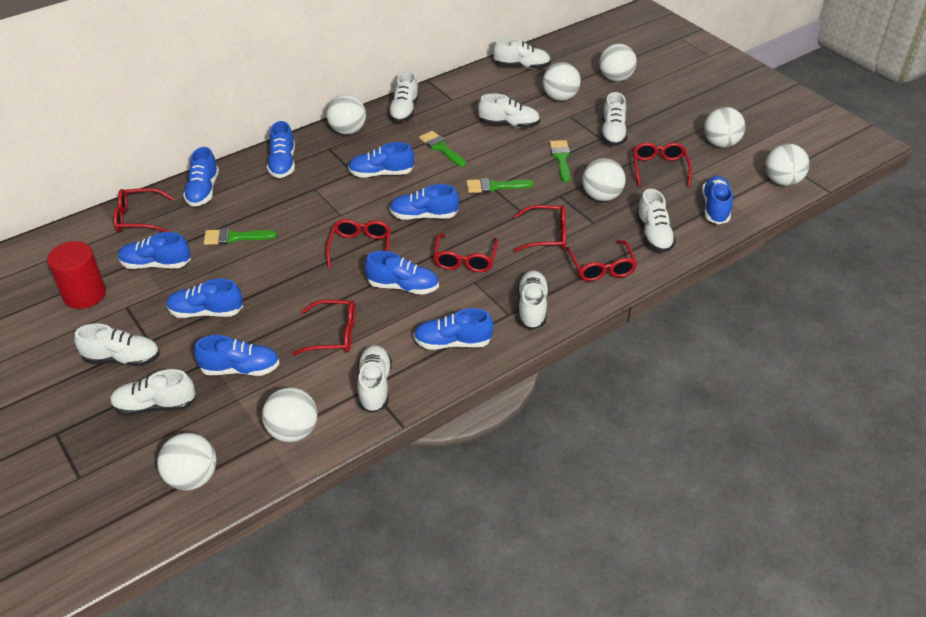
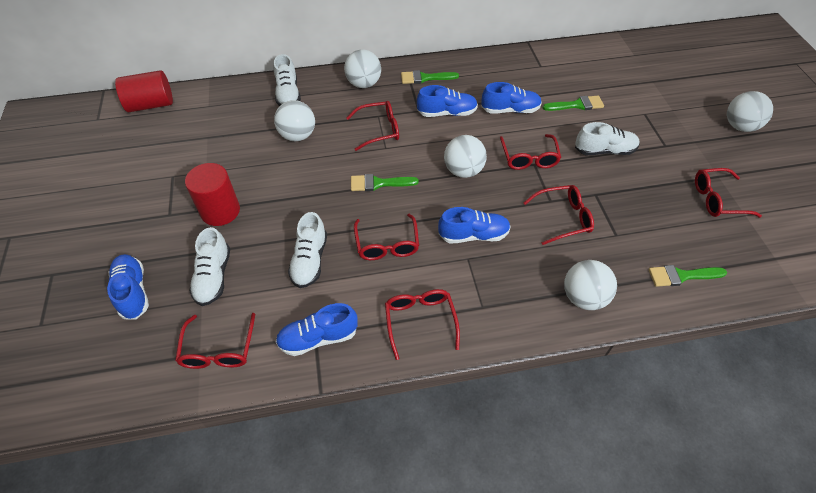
blue shoe: 10 -> 5
red cylinder: 1 -> 2
white ball: 8 -> 5
white shoe: 9 -> 4

